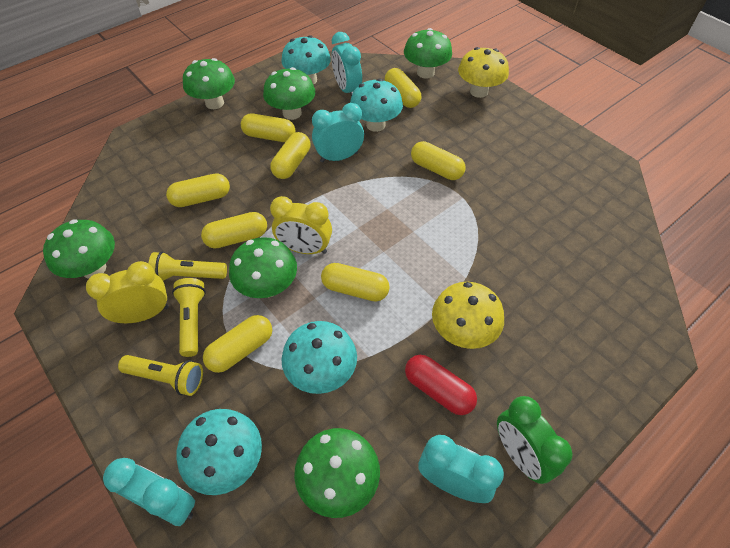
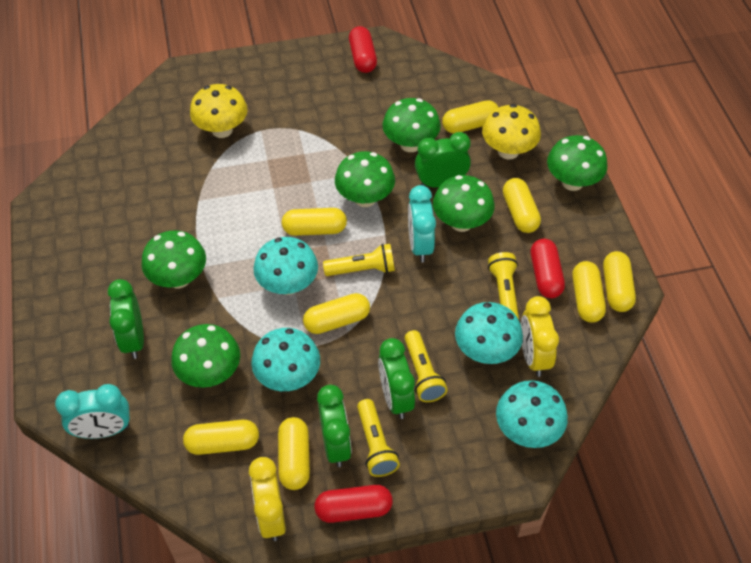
green clock: 1 -> 4
red capsule: 1 -> 3
turquoise clock: 4 -> 2
yellow flashlight: 3 -> 4

